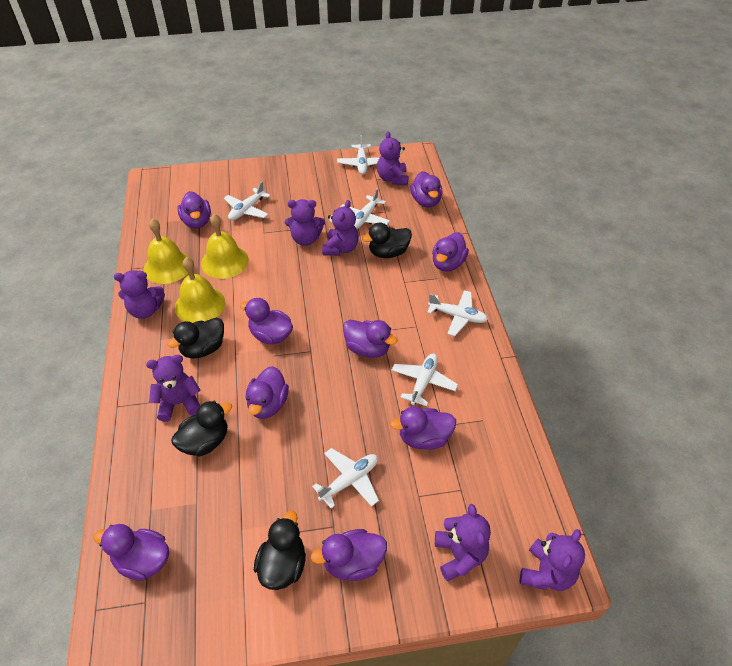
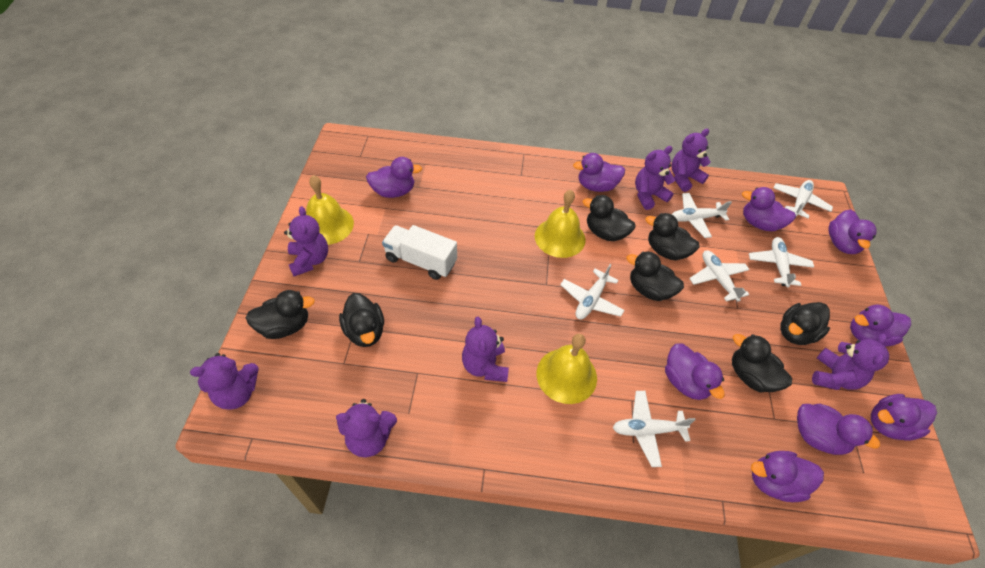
black duck: 4 -> 7
white truck: 0 -> 1

